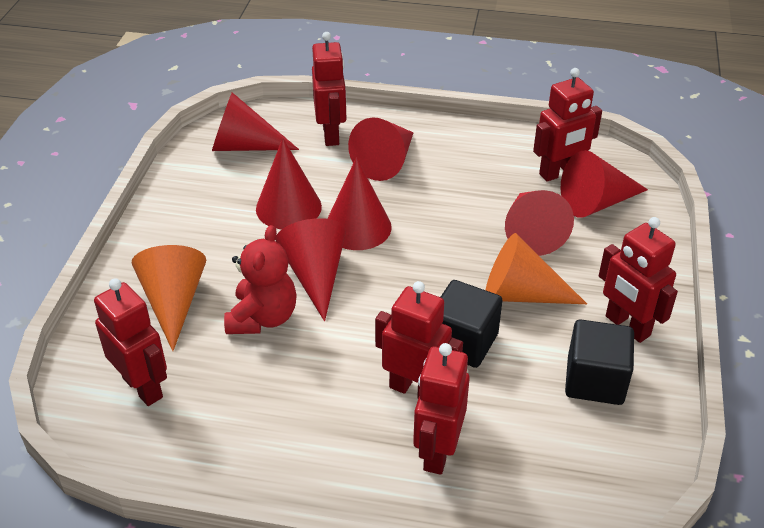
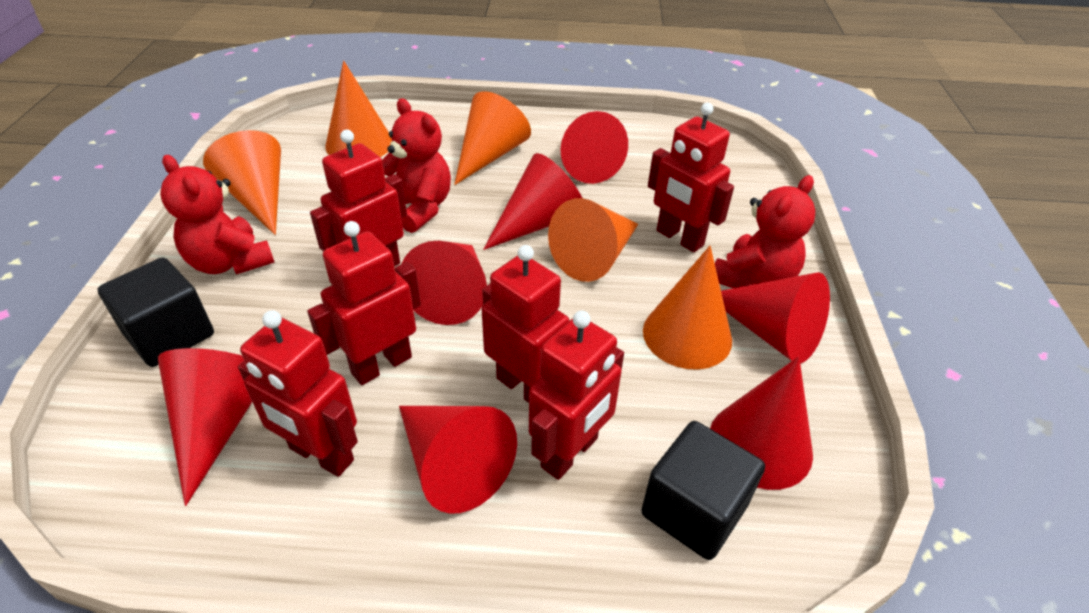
orange cone: 2 -> 5
red teddy bear: 1 -> 3

